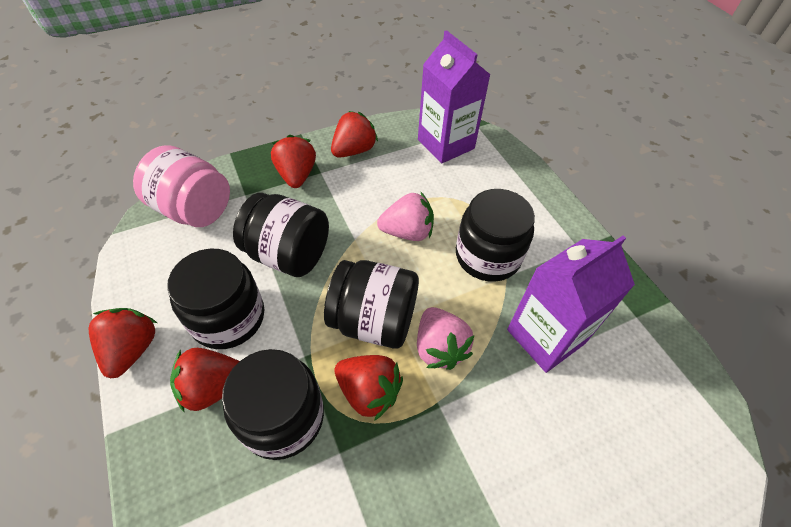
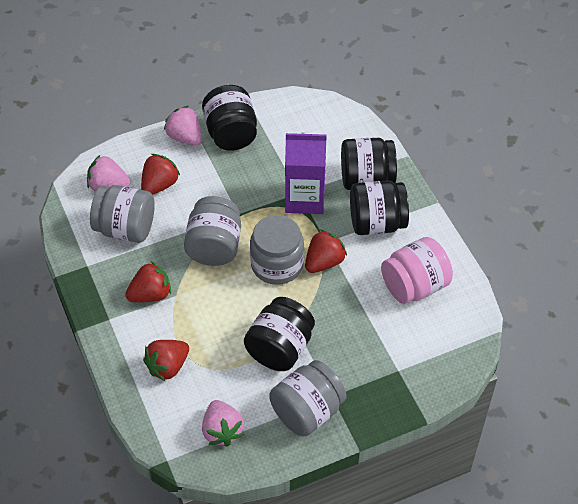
black jar: 5 -> 4
grey jar: 0 -> 4
pink strawberry: 2 -> 3
purple carton: 2 -> 1
red strawberry: 5 -> 4

